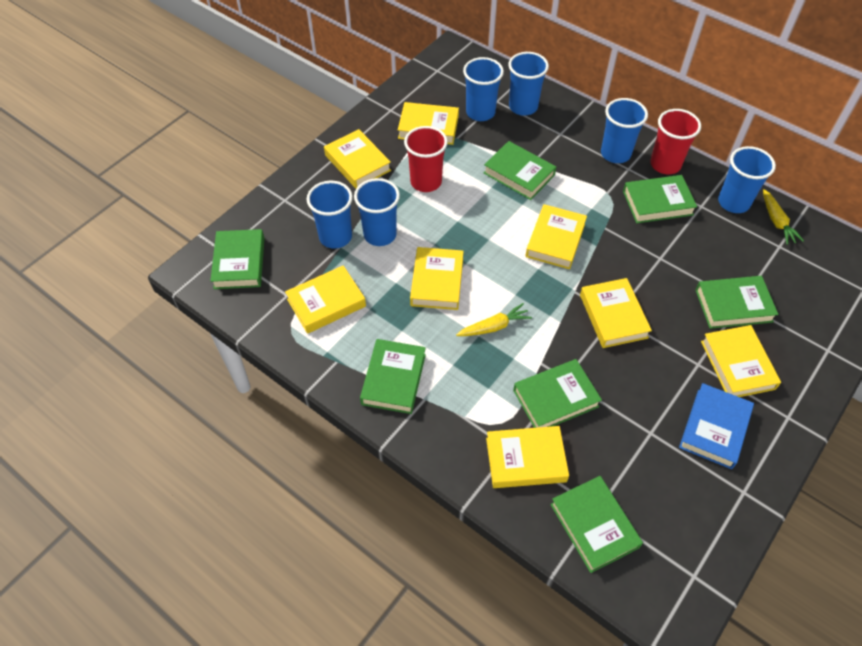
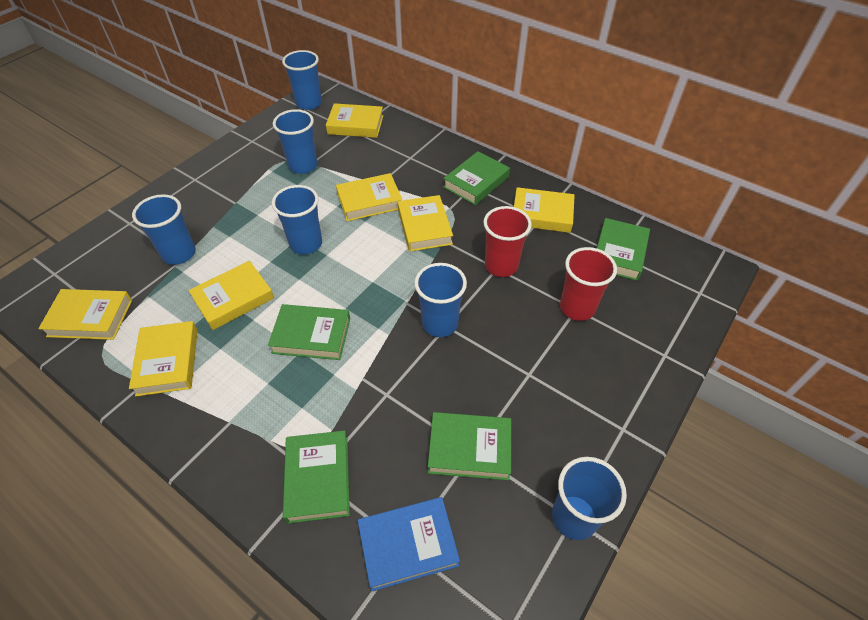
green book: 7 -> 5
yellow book: 8 -> 7
yellow carrot: 2 -> 0

